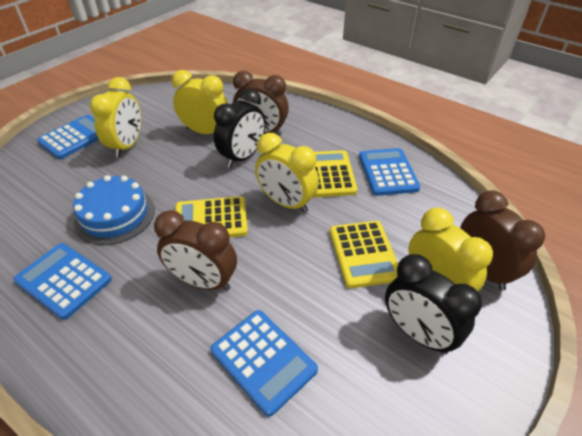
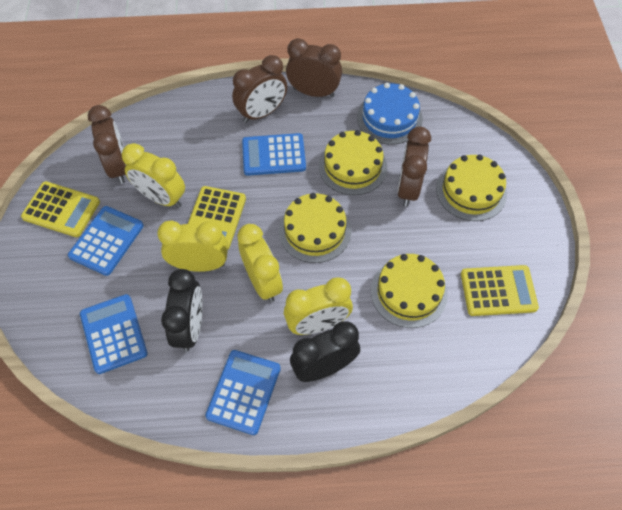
brown clock: 3 -> 4
yellow cake: 0 -> 4

